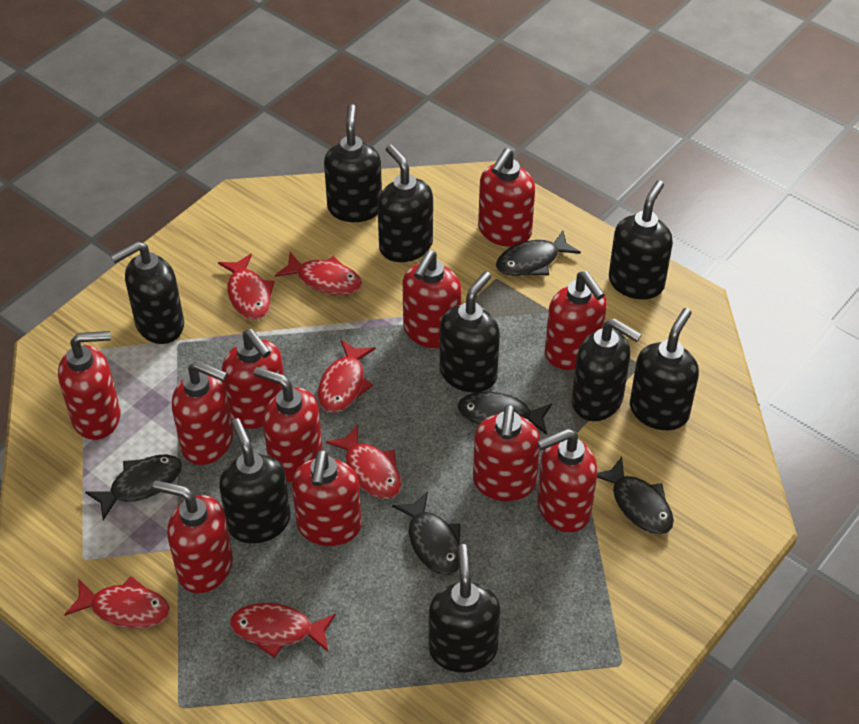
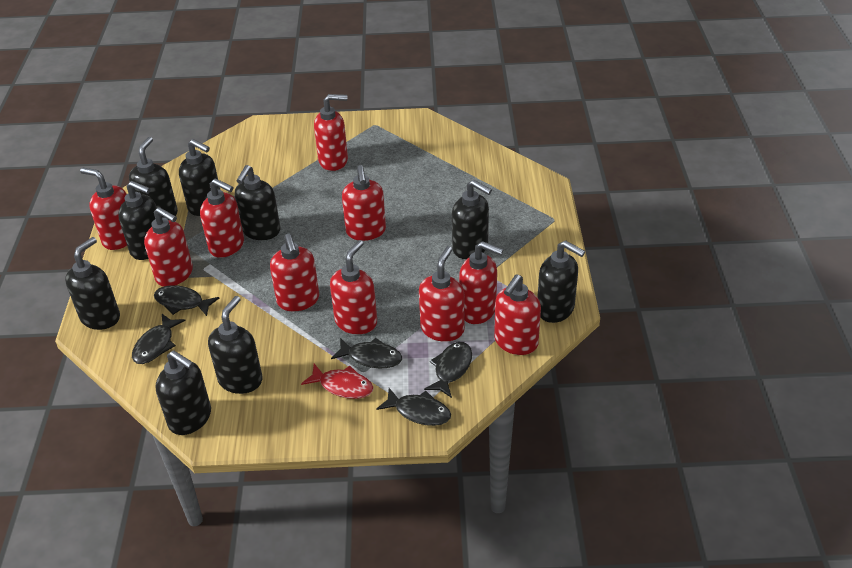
red fish: 6 -> 1
red soap dispenser: 11 -> 10

